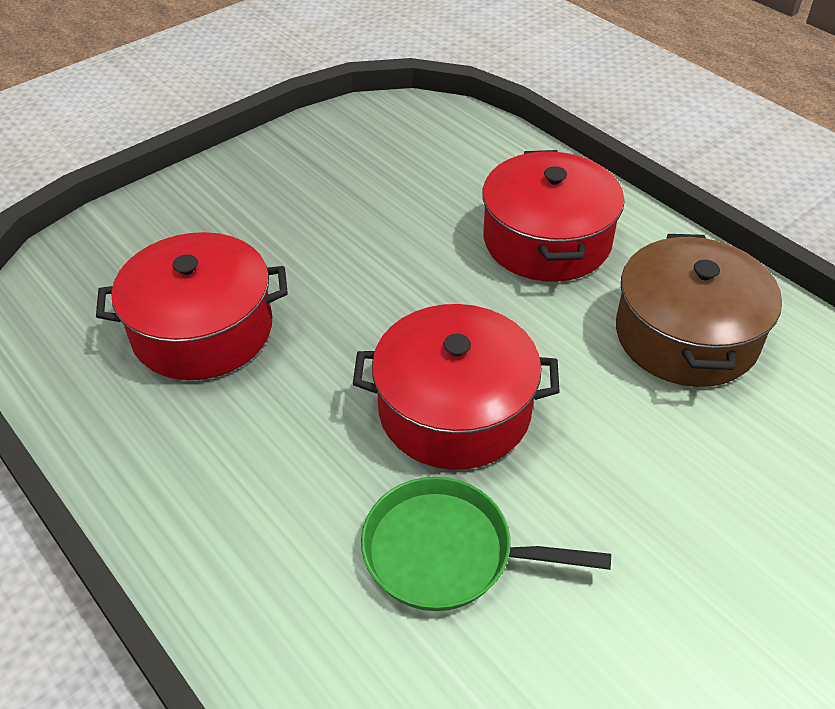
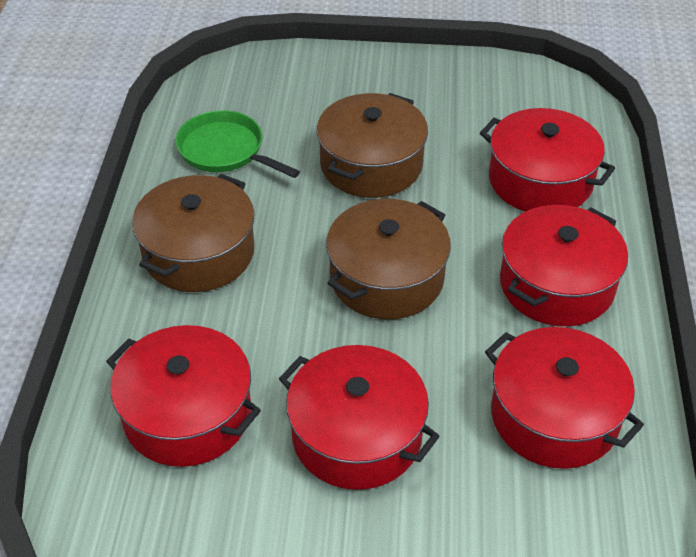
brown pot: 1 -> 3
red pot: 3 -> 5

